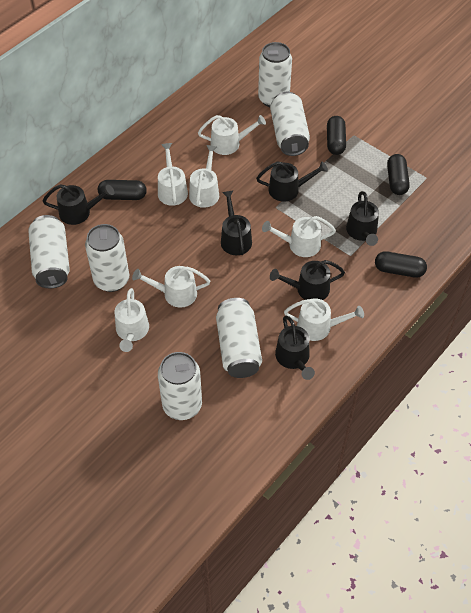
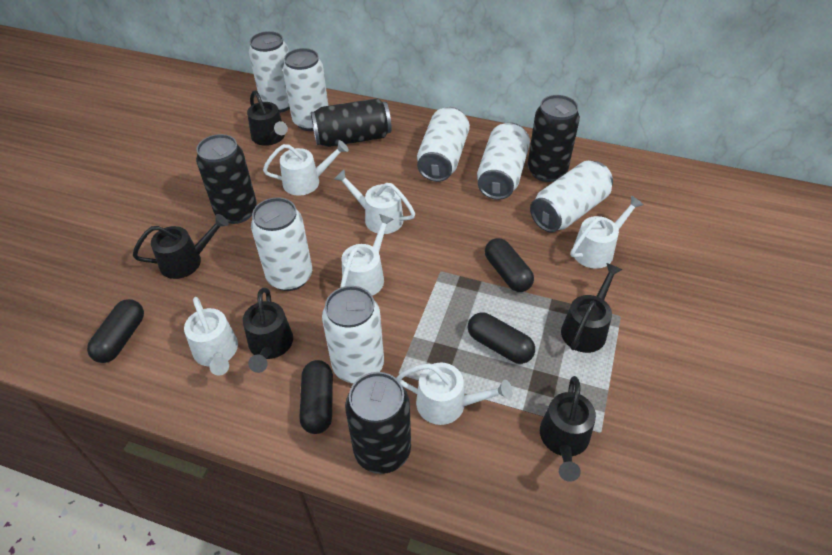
black can: 0 -> 4
black watering can: 6 -> 5
white can: 6 -> 7
white watering can: 7 -> 6

